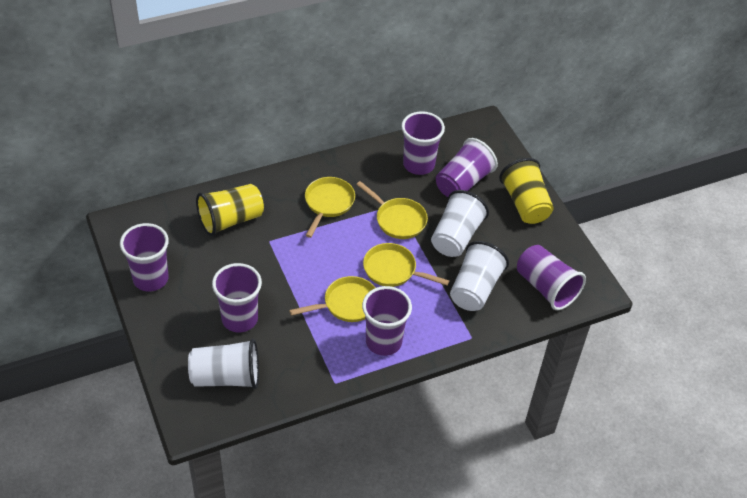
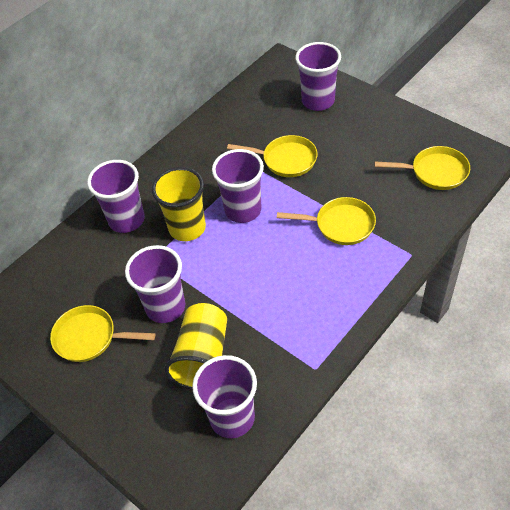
purple cup: 6 -> 5
white cup: 3 -> 0

